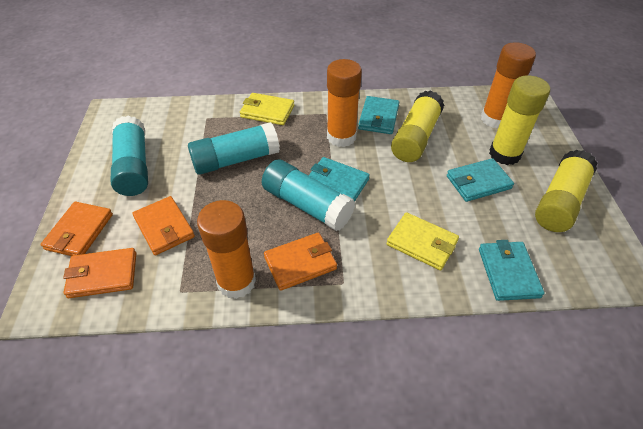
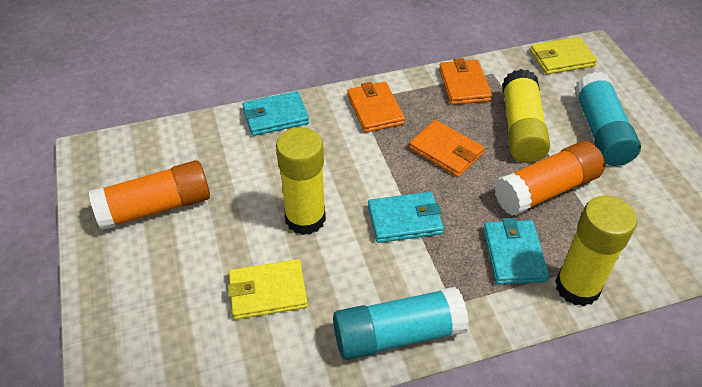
orange glue stick: 3 -> 2
orange wallet: 4 -> 3
turquoise glue stick: 3 -> 2
turquoise wallet: 4 -> 3

